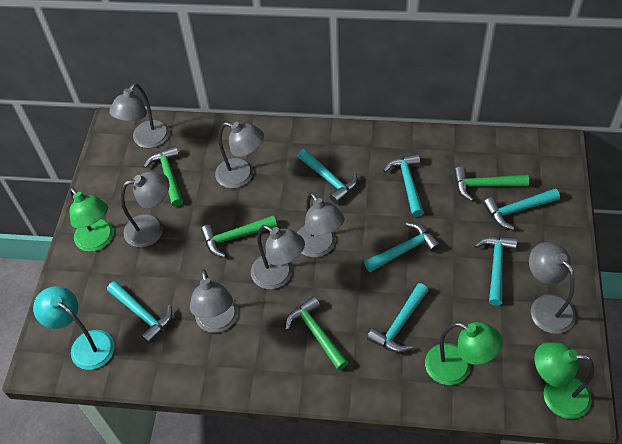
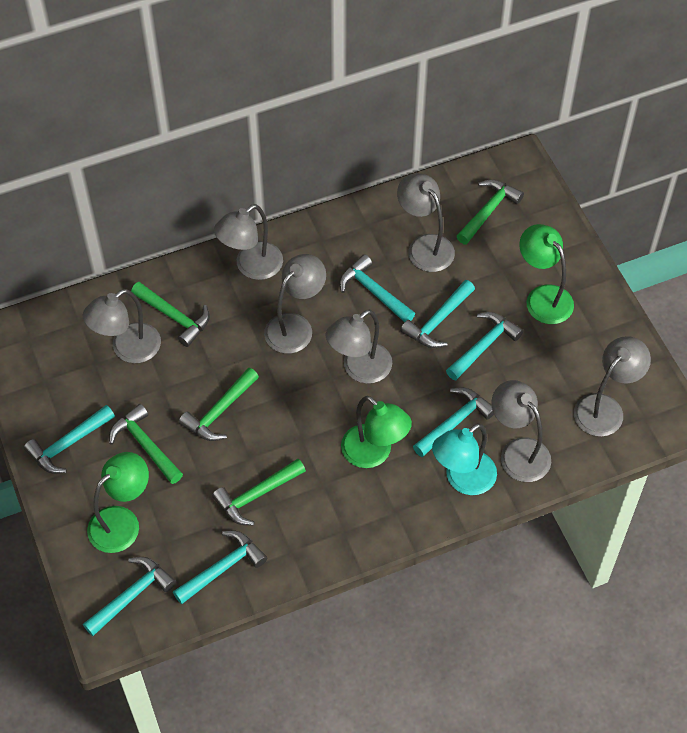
green hammer: 4 -> 5

